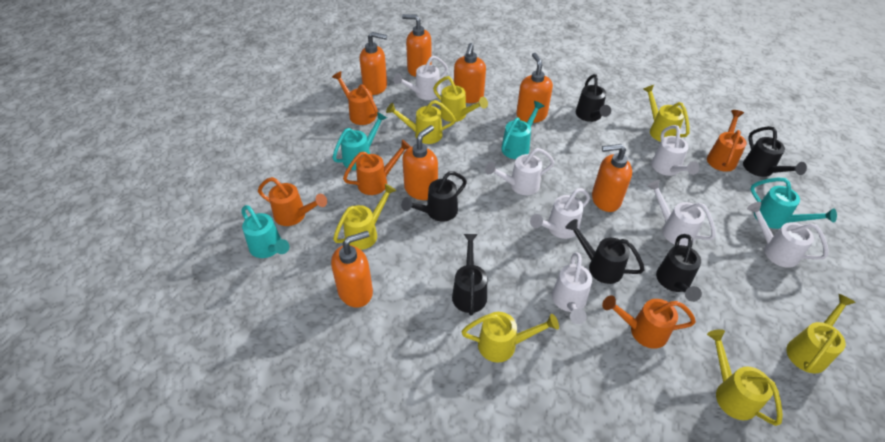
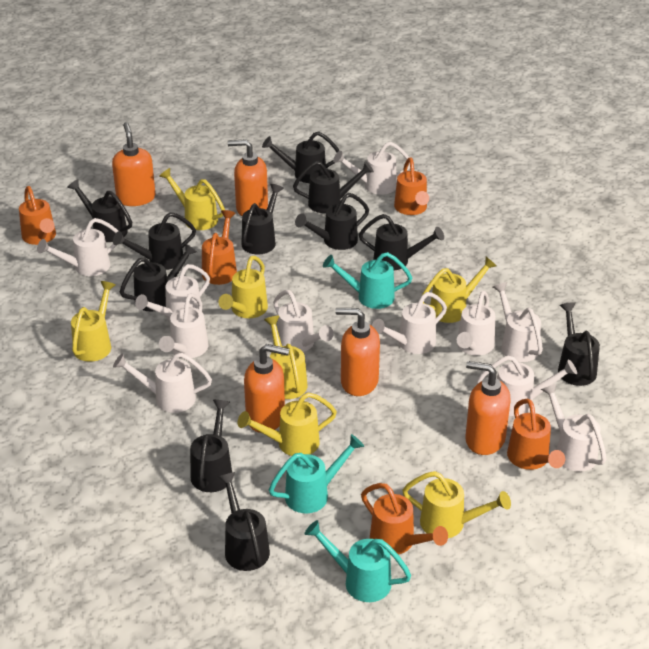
black watering can: 6 -> 11
orange soap dispenser: 7 -> 5
turquoise watering can: 4 -> 3
white watering can: 7 -> 11

